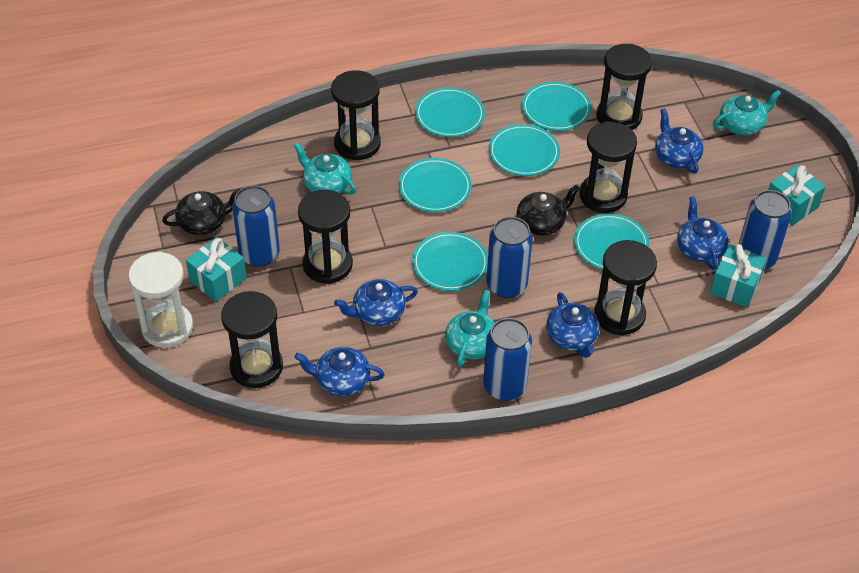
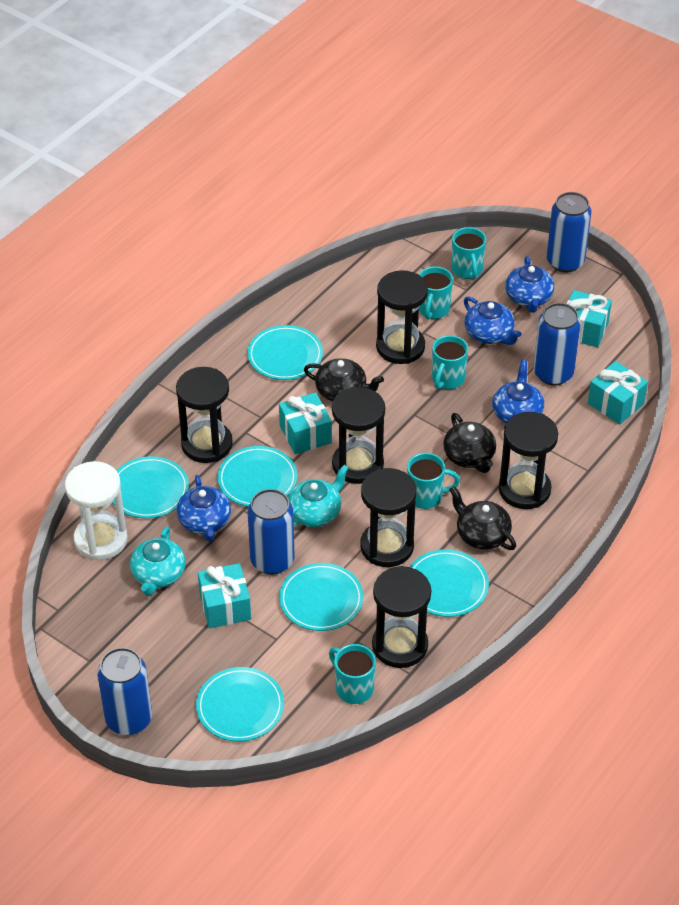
black teapot: 2 -> 3
blue teapot: 5 -> 4
turquoise gift: 3 -> 4
turquoise mug: 0 -> 5
turquoise teapot: 3 -> 2

